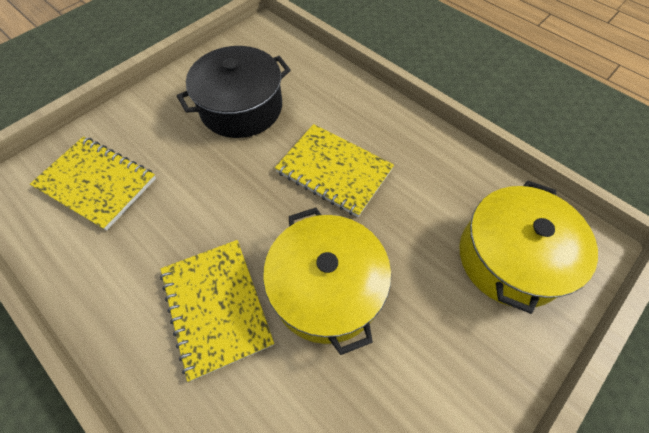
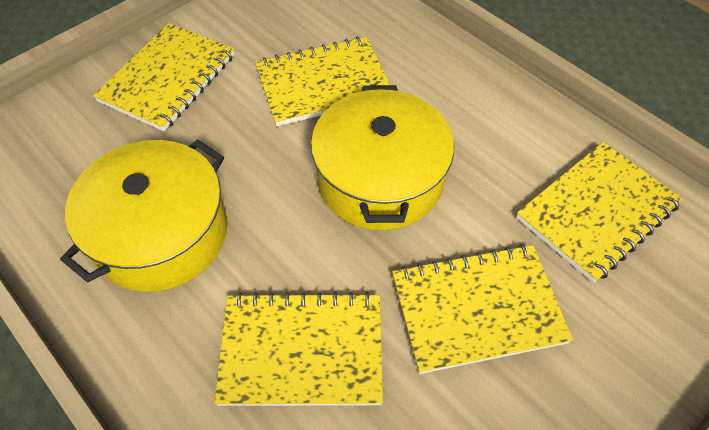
black pot: 1 -> 0
yellow notebook: 3 -> 5

